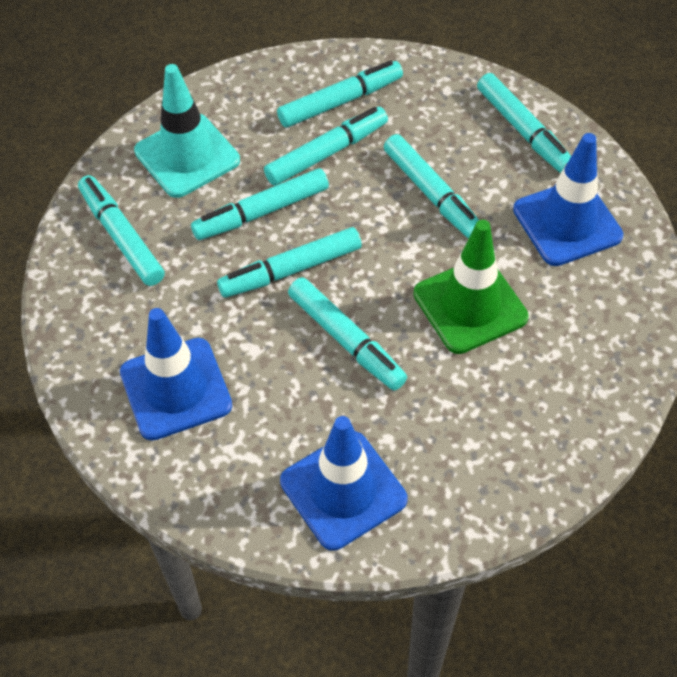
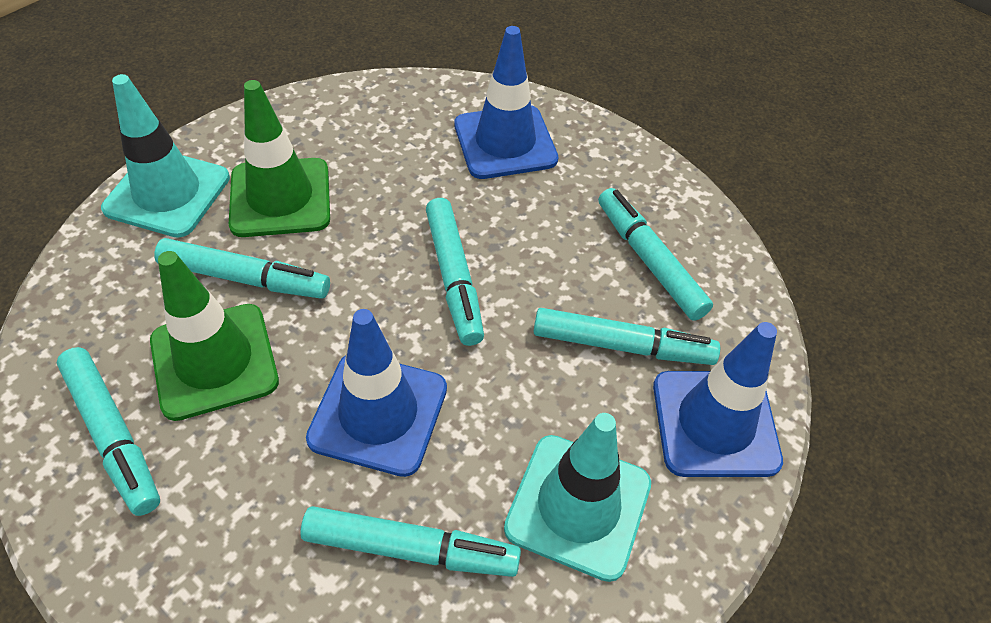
green traffic cone: 1 -> 2
turquoise marker: 8 -> 6
turquoise traffic cone: 1 -> 2

